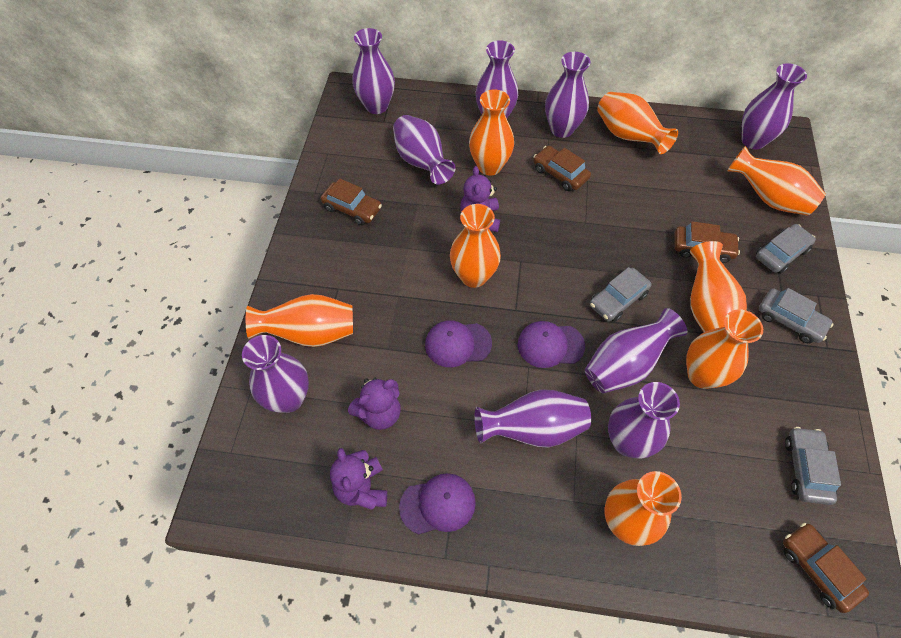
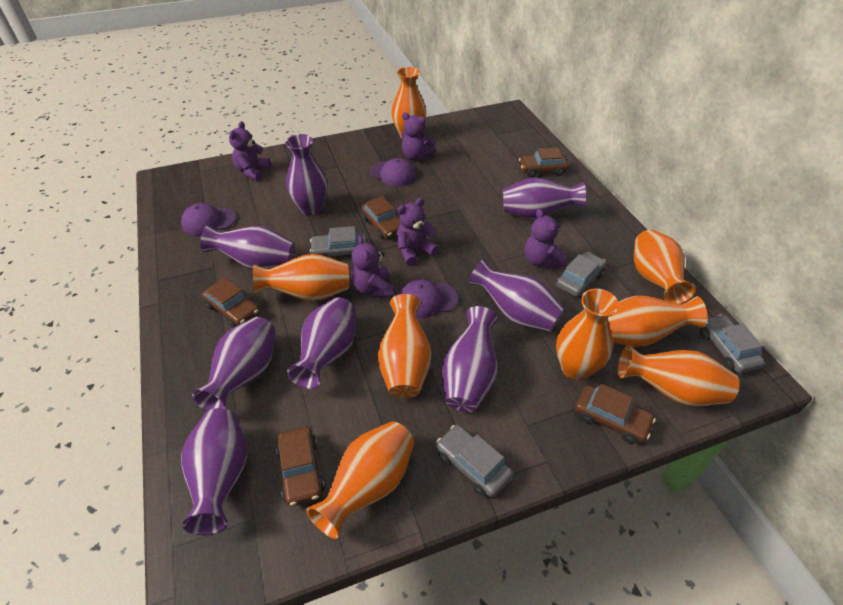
brown car: 4 -> 5
purple teddy bear: 3 -> 5
purple vase: 9 -> 8

